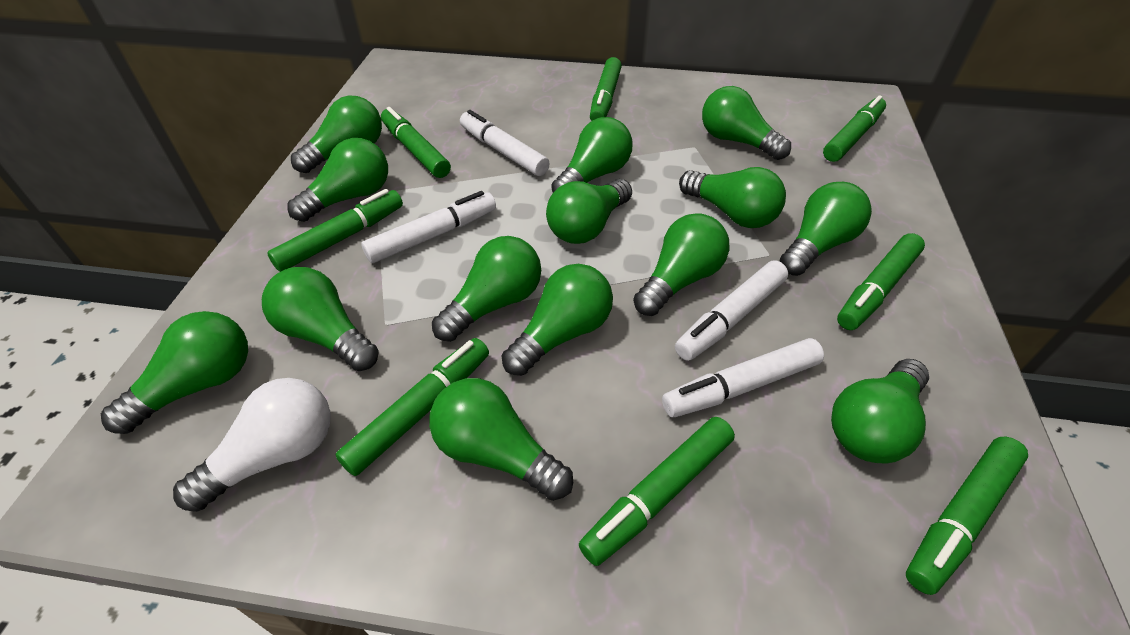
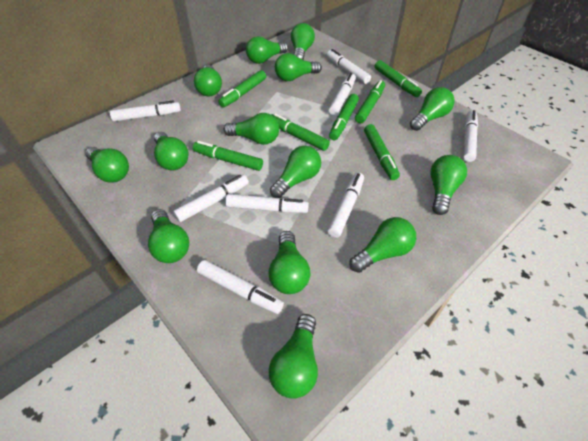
green marker: 8 -> 7
white light bulb: 1 -> 0
white marker: 4 -> 8

